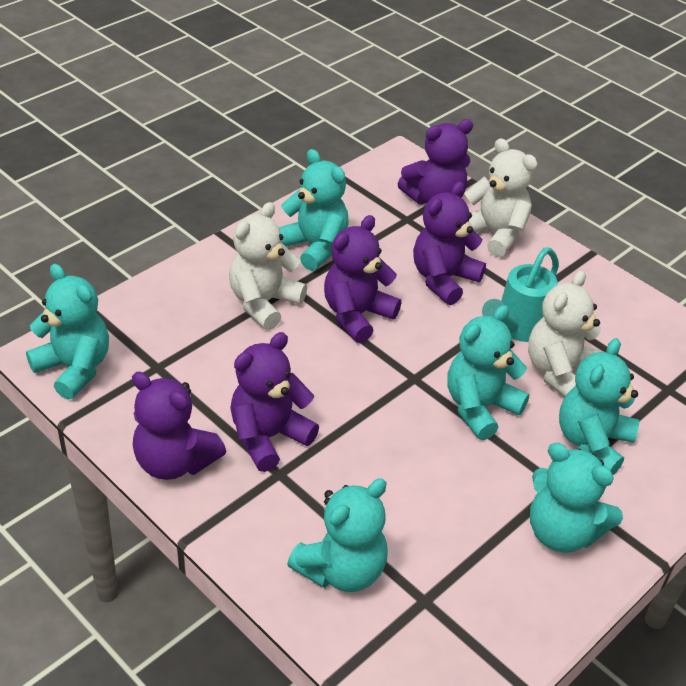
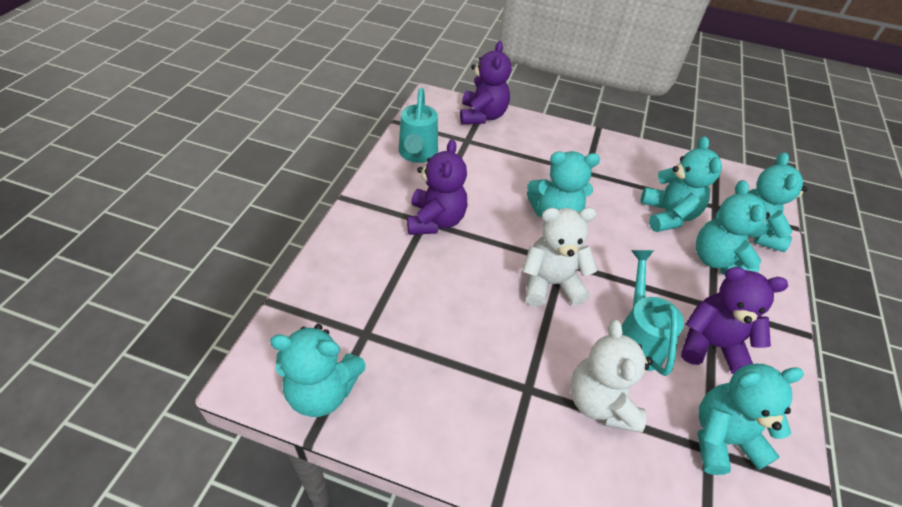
purple teddy bear: 5 -> 3
turquoise watering can: 1 -> 2
white teddy bear: 3 -> 2

